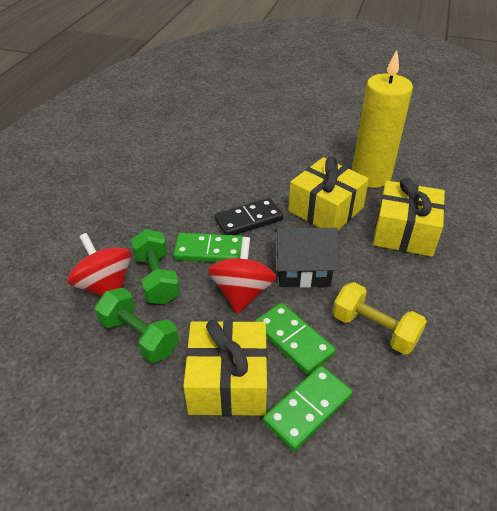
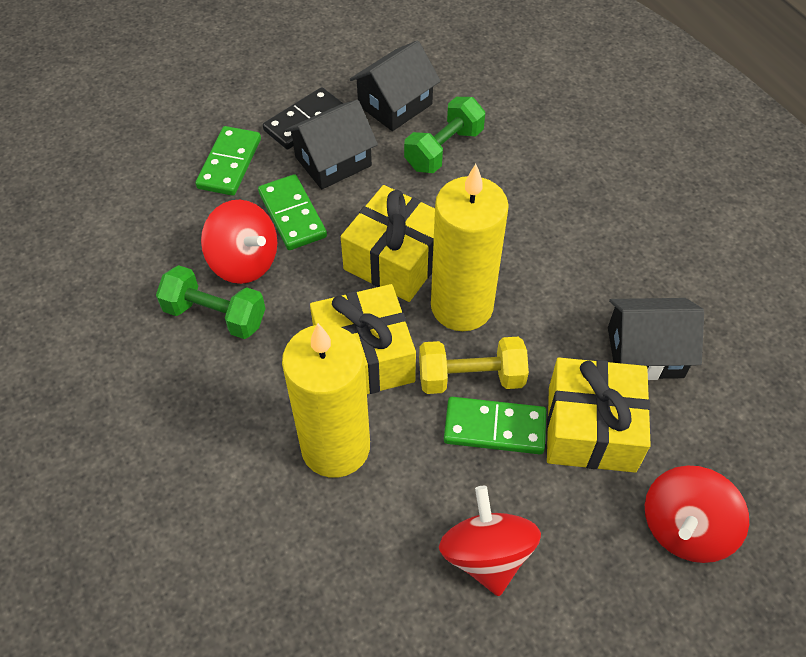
black house: 1 -> 3
red spinning top: 2 -> 3
yellow candle: 1 -> 2

